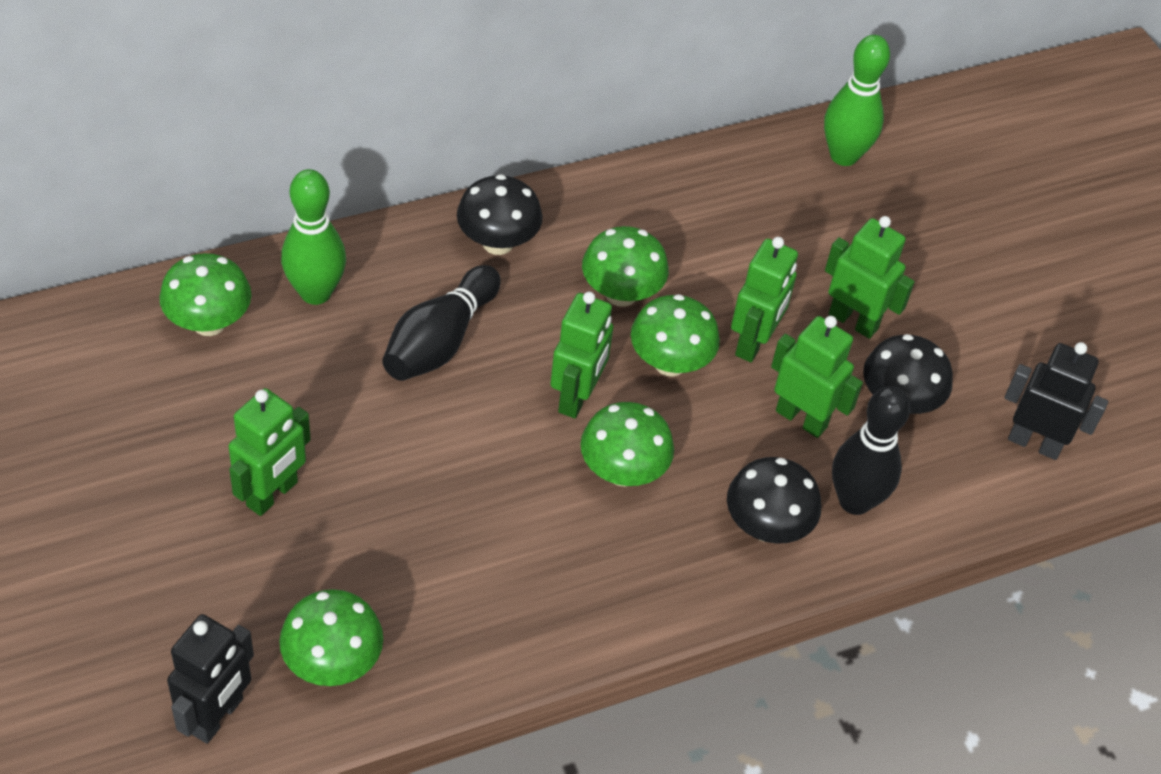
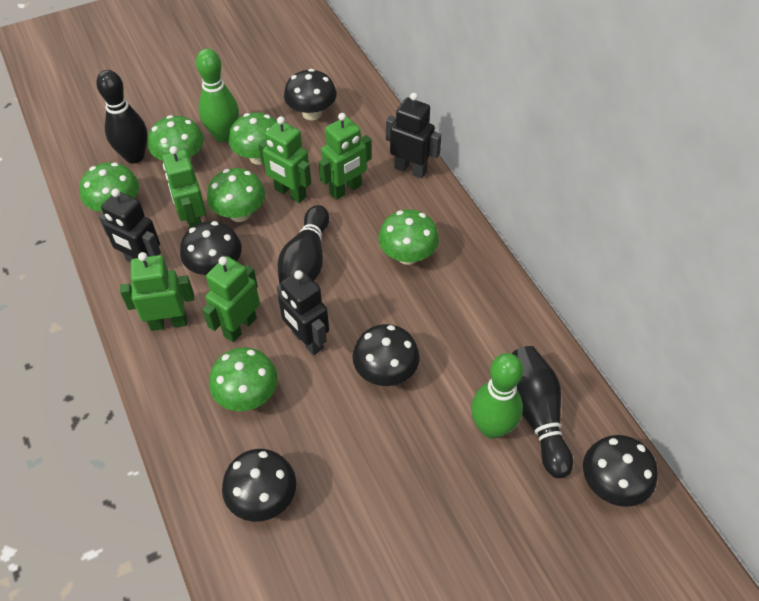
black bowling pin: 2 -> 3
black mushroom: 3 -> 5
black robot: 2 -> 3
green mushroom: 5 -> 6

